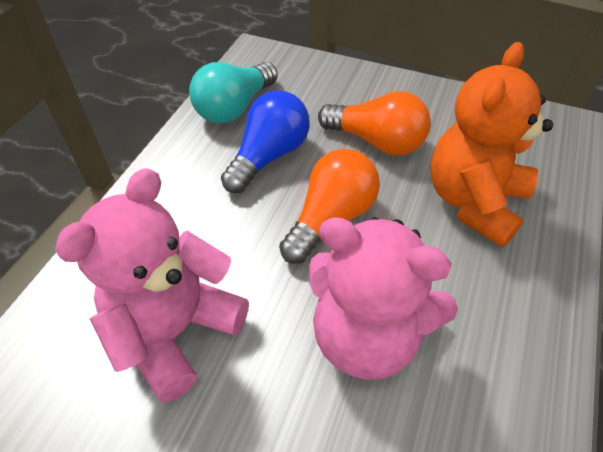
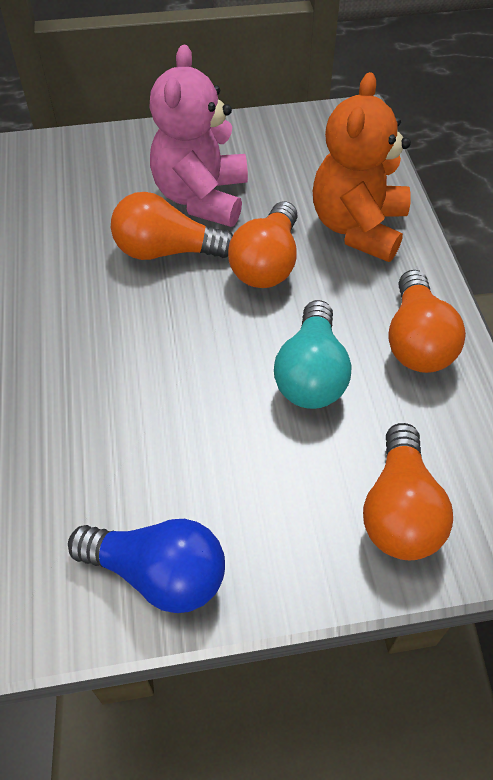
orange light bulb: 2 -> 4
pink teddy bear: 2 -> 1

